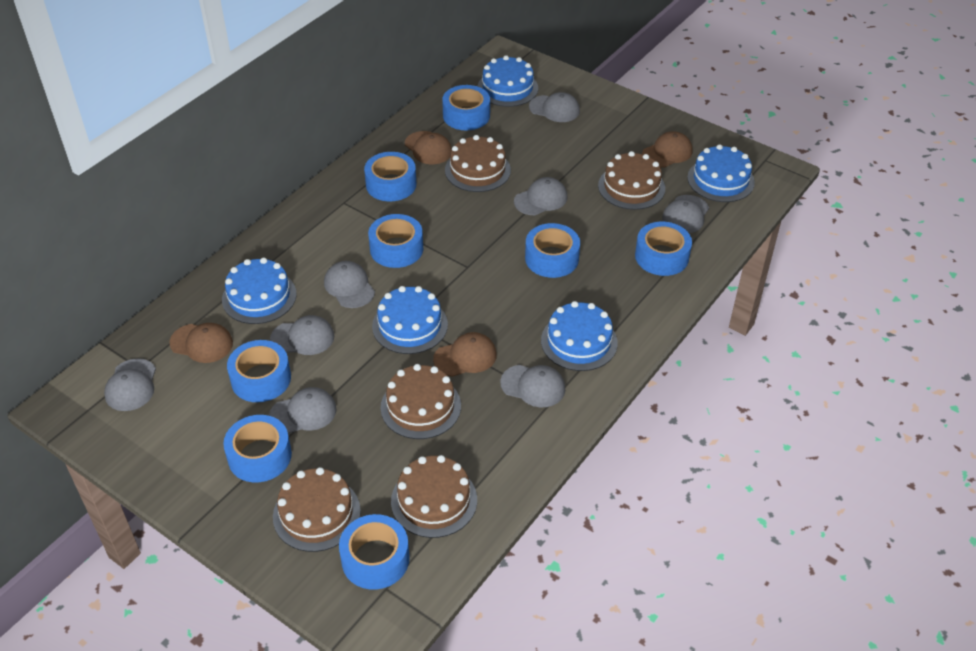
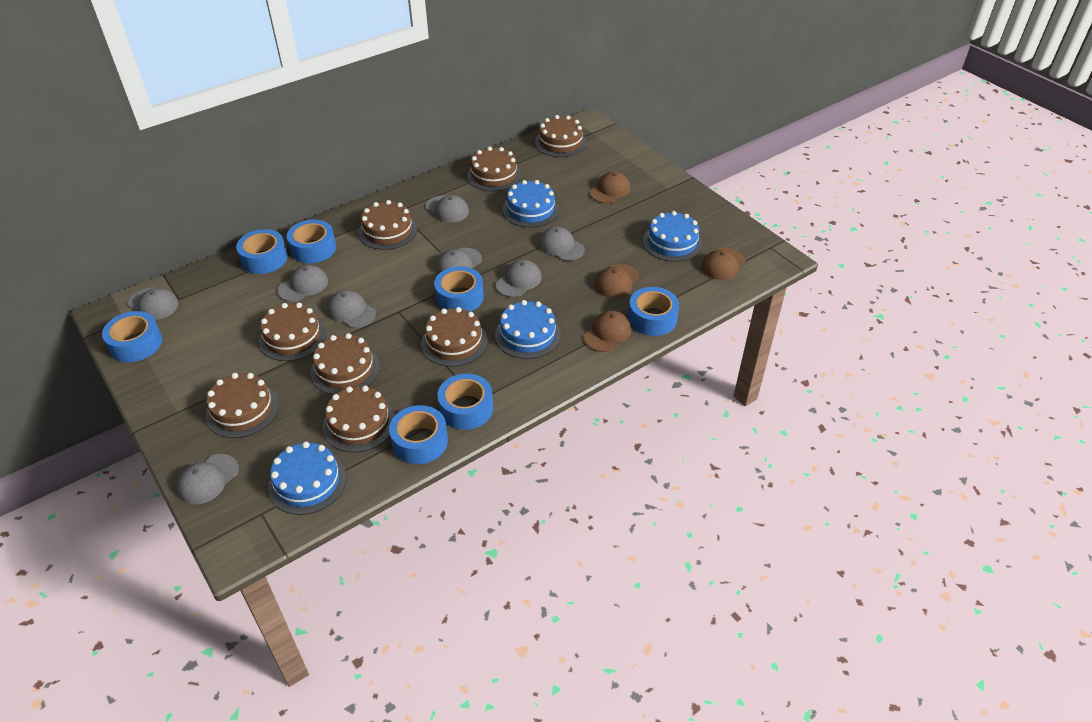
blue cake: 5 -> 4
blue tape: 8 -> 7
brown cake: 5 -> 8

